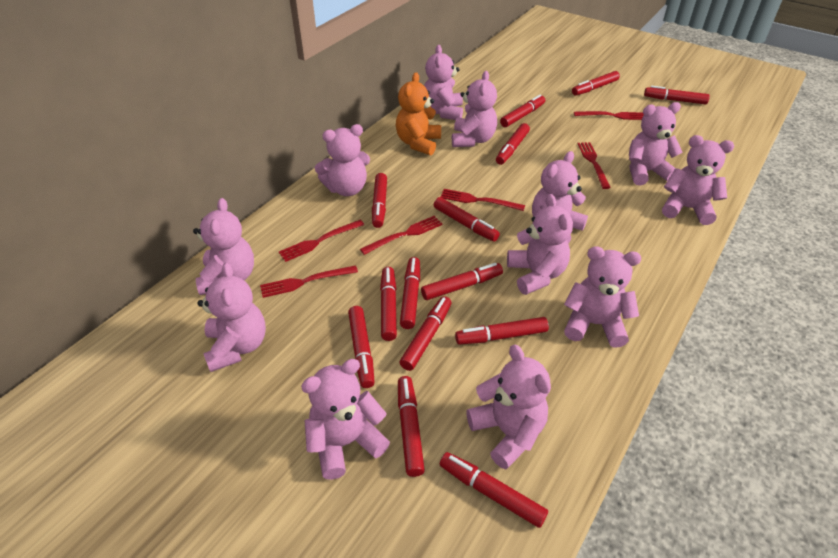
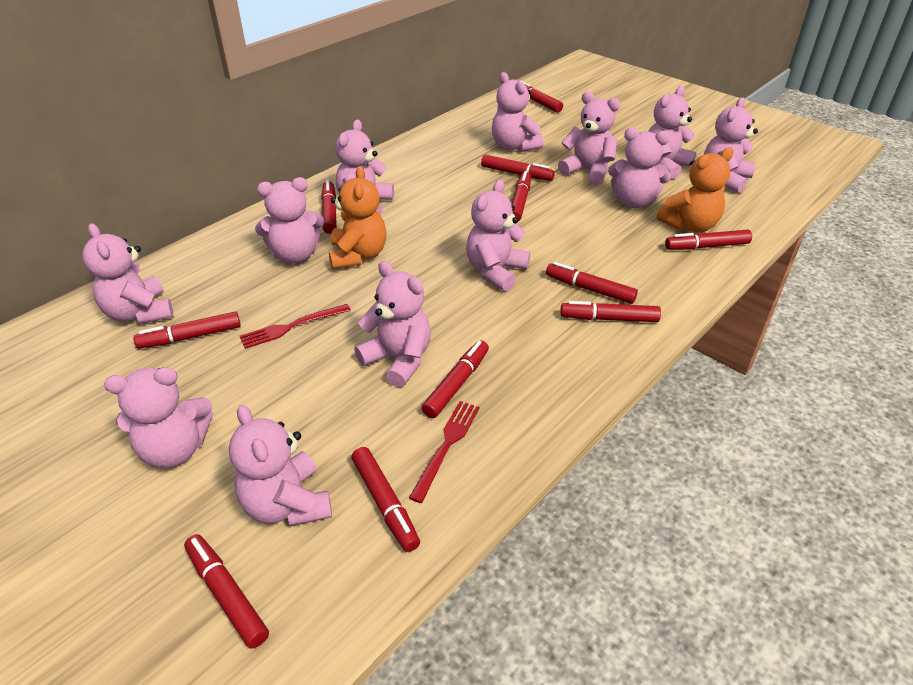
orange teddy bear: 1 -> 2
red fork: 6 -> 2
red marker: 14 -> 11

